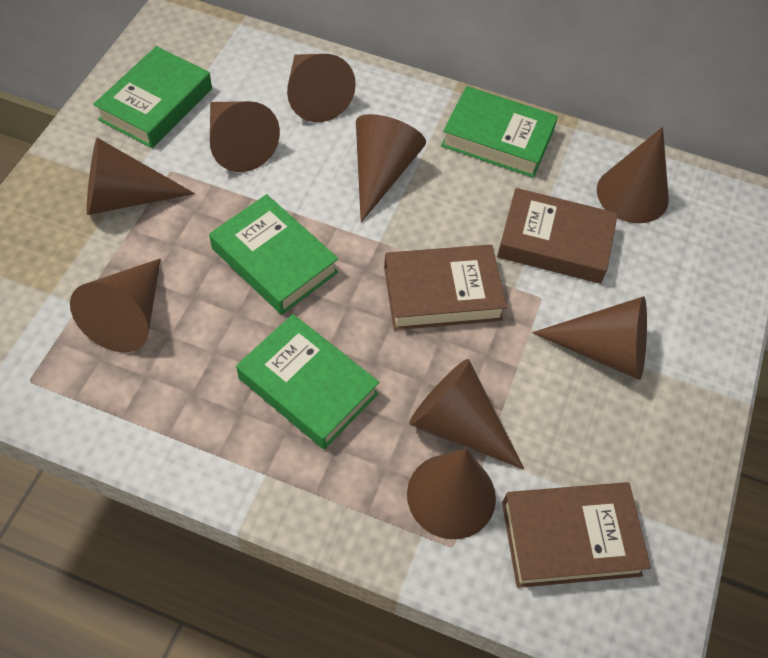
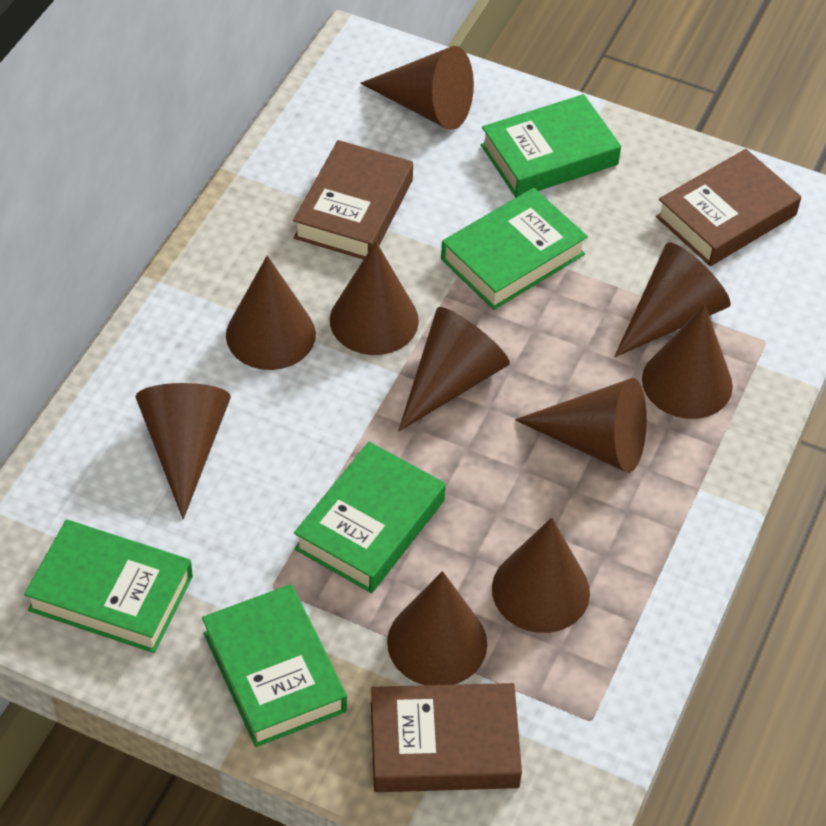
brown cone: 9 -> 10
green book: 4 -> 5

